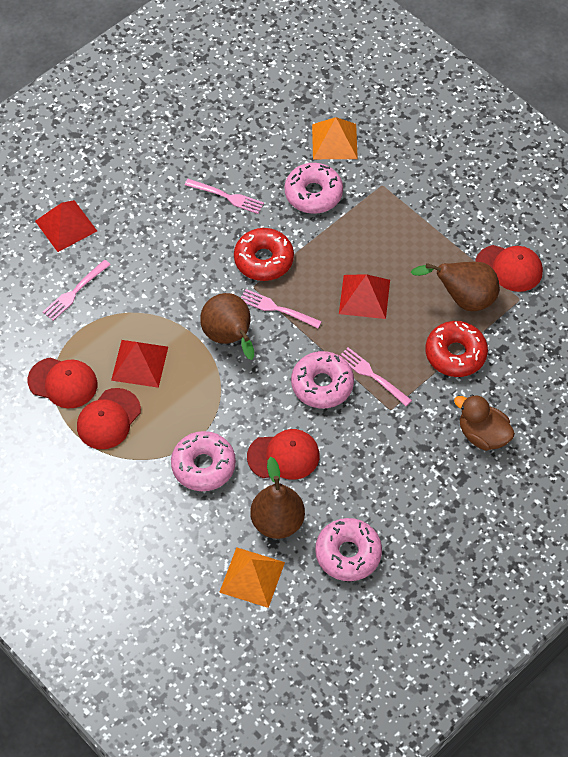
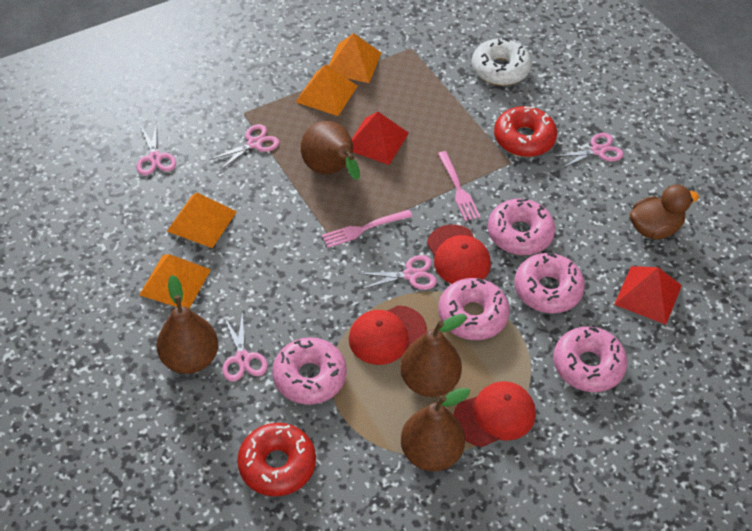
brown pear: 3 -> 4
orange pyramid: 2 -> 4
pink donut: 4 -> 5
pink fork: 4 -> 2
pink scissors: 0 -> 5
red cap: 4 -> 3
red pyramid: 3 -> 2
white donut: 0 -> 1

